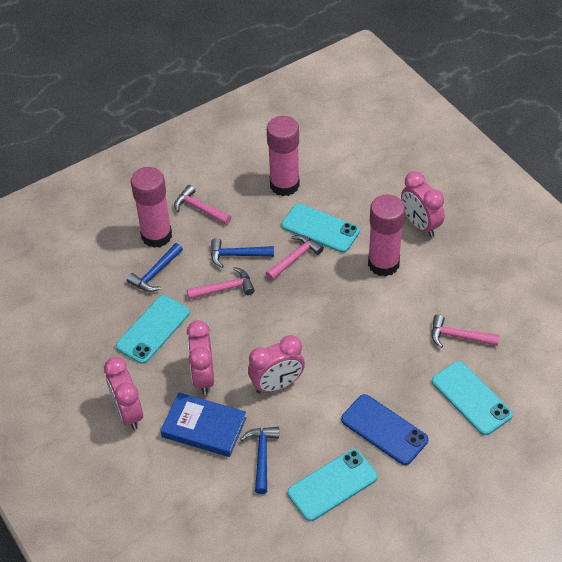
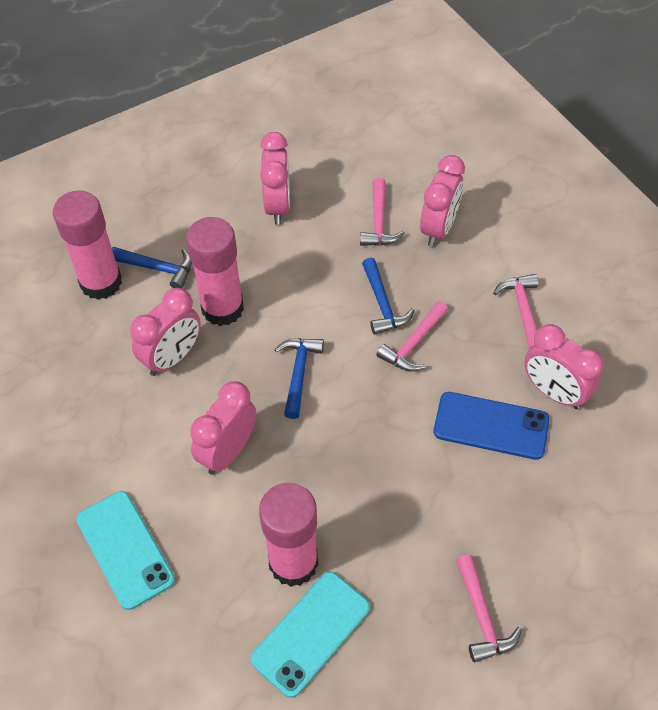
blue book: 1 -> 0
pink clock: 4 -> 5
turquoise phone: 4 -> 2

